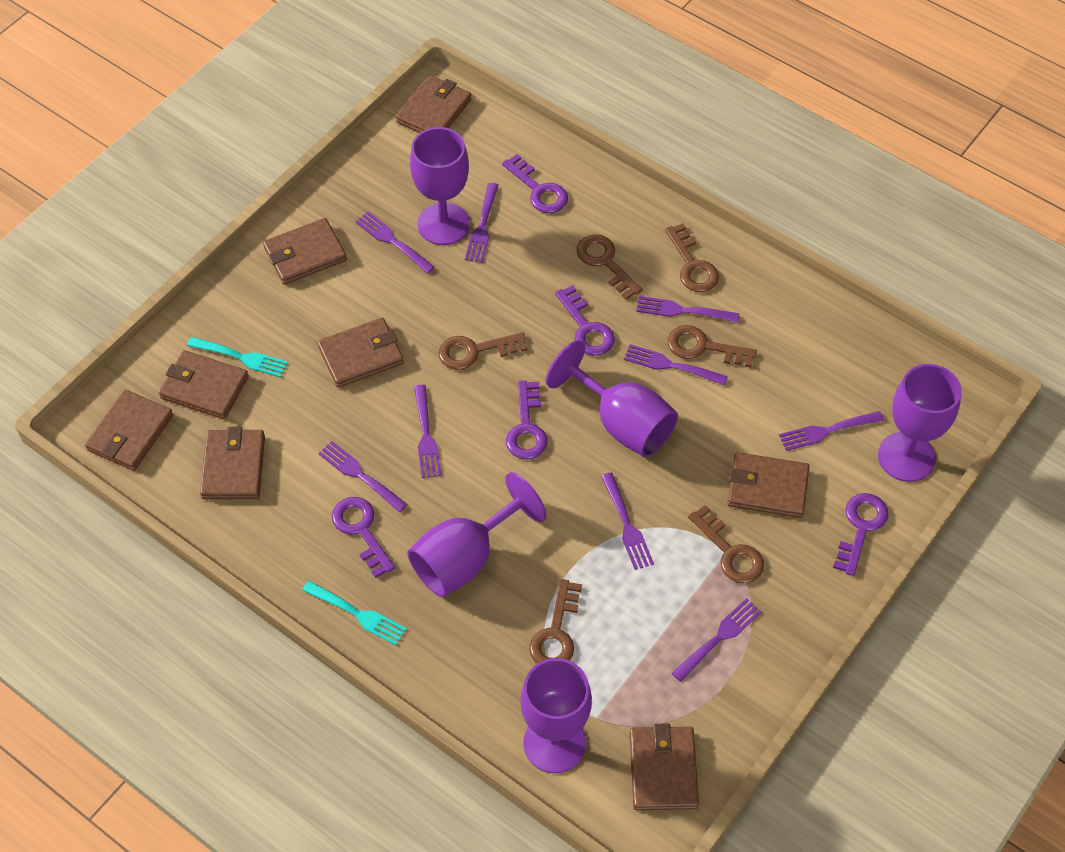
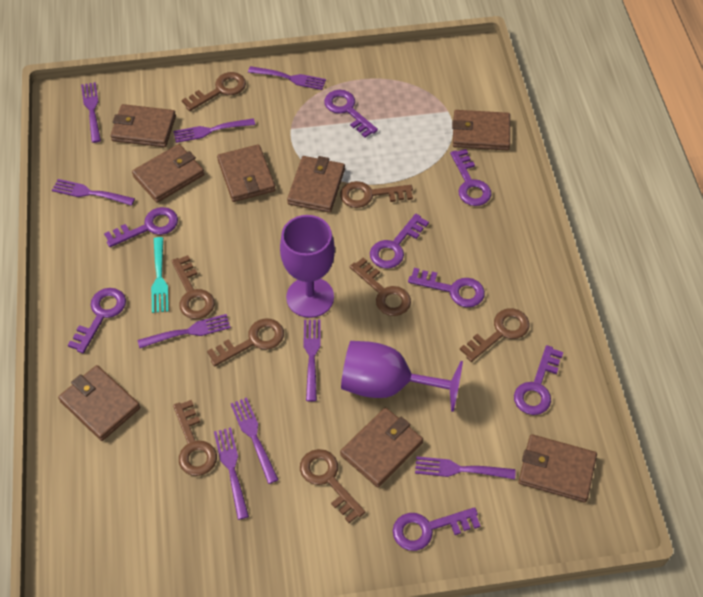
brown key: 6 -> 8
purple goblet: 5 -> 2
purple key: 5 -> 8
turquoise fork: 2 -> 1

